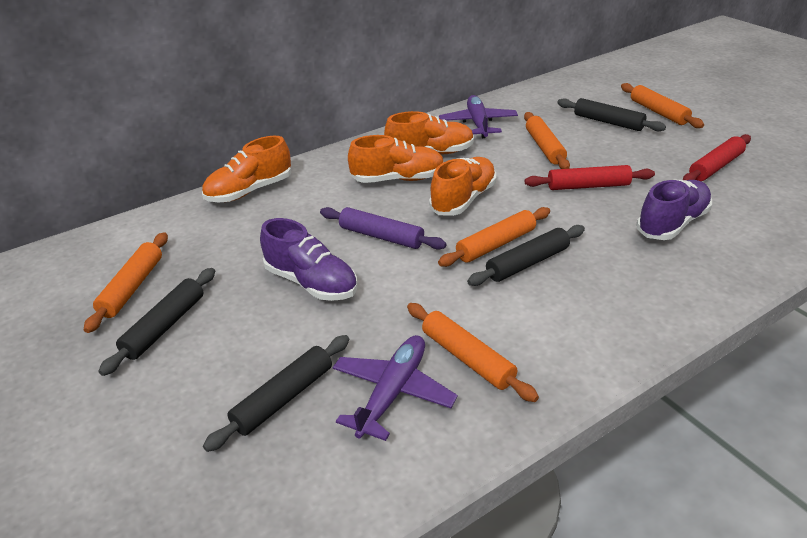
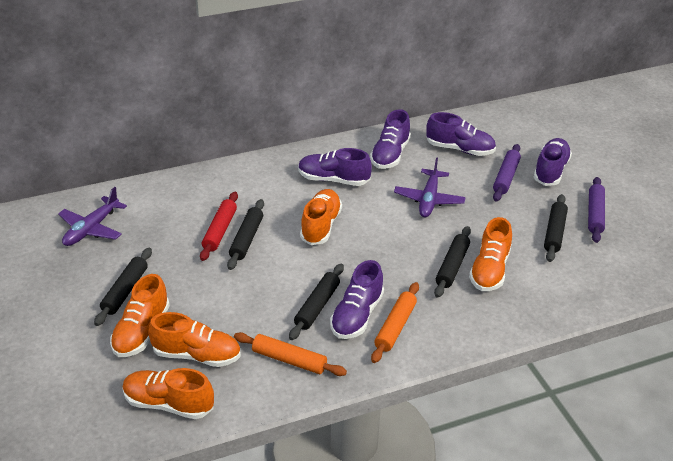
black rolling pin: 4 -> 5
orange rolling pin: 5 -> 2
orange shoe: 4 -> 5
purple rolling pin: 1 -> 2
purple shoe: 2 -> 5
red rolling pin: 2 -> 1

